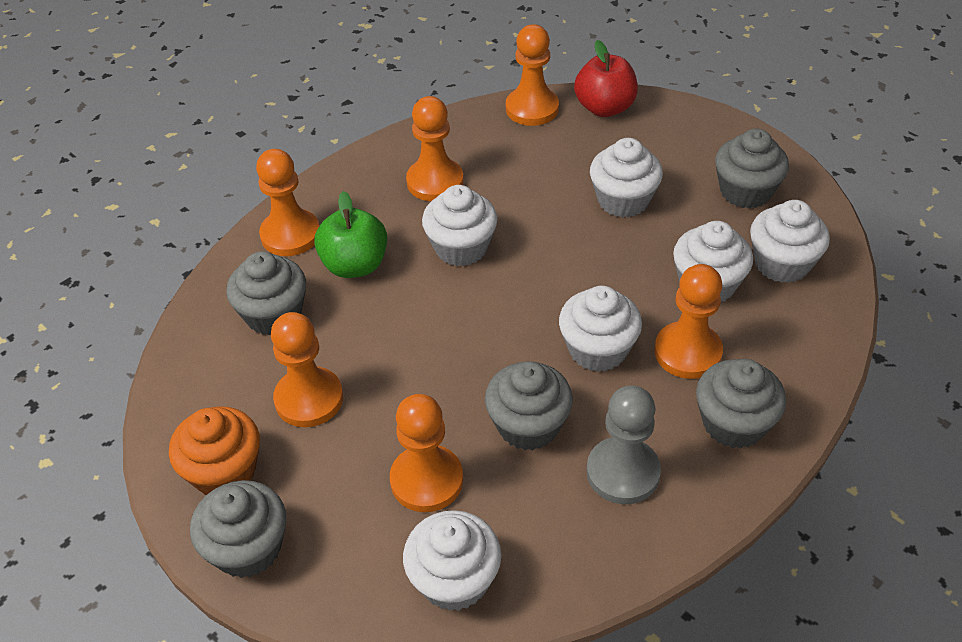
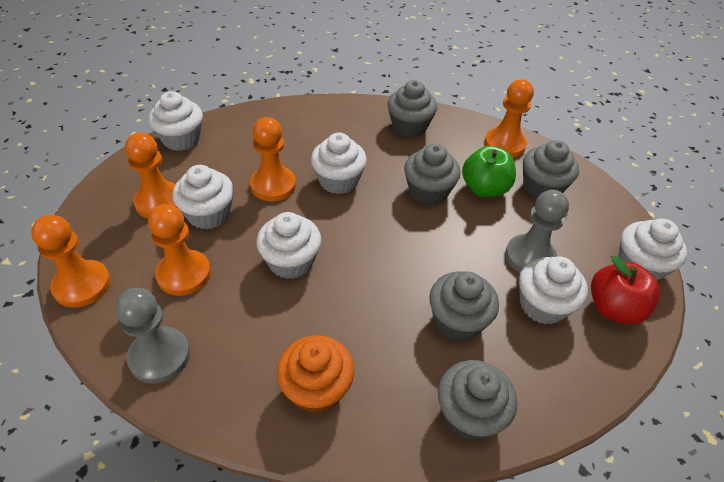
grey pawn: 1 -> 2
orange pawn: 6 -> 5

